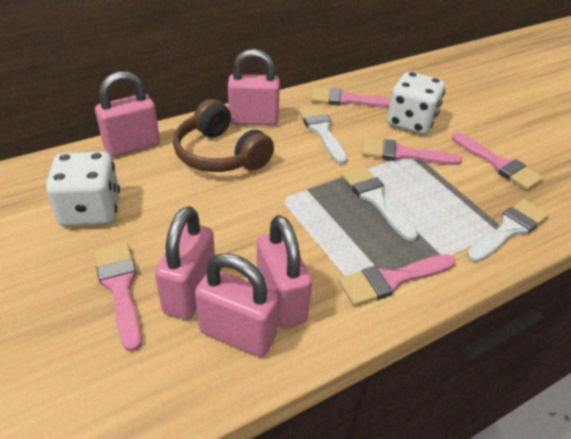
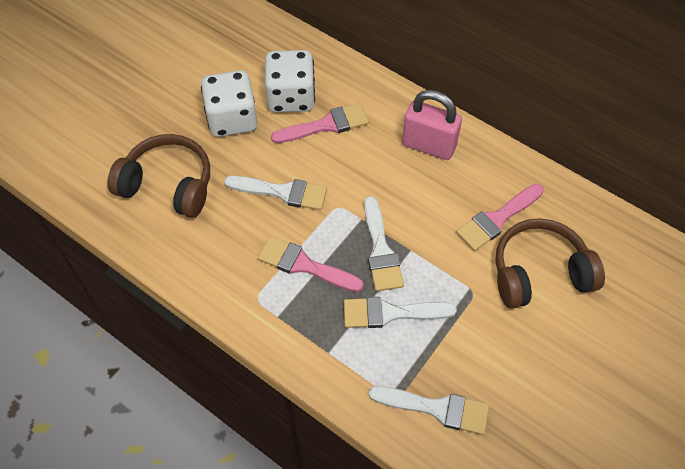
brown headphones: 1 -> 2
pink brush: 5 -> 3
pink padlock: 5 -> 1
white brush: 3 -> 4

